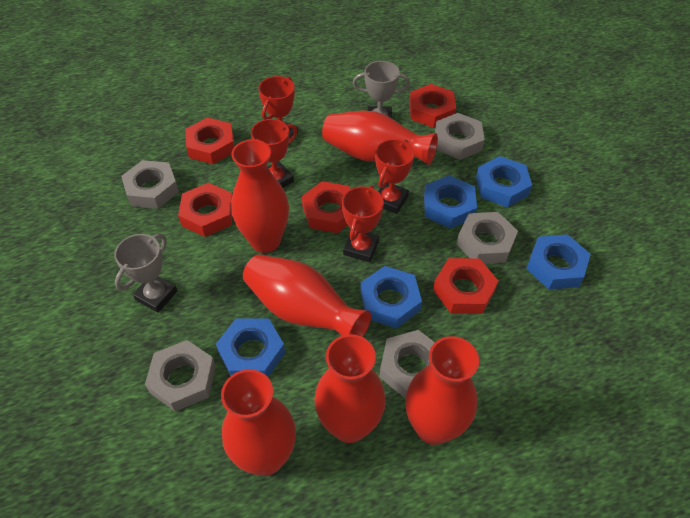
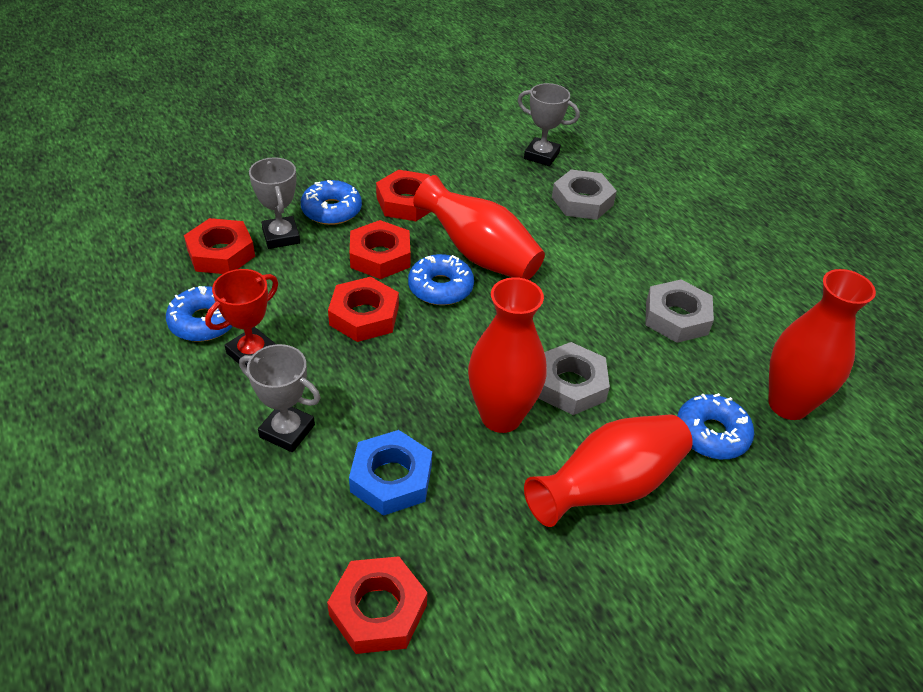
blue donut: 0 -> 4
blue nut: 5 -> 1
grey nut: 5 -> 3
grey trophy: 2 -> 3
red trophy: 4 -> 1
red vase: 6 -> 4

